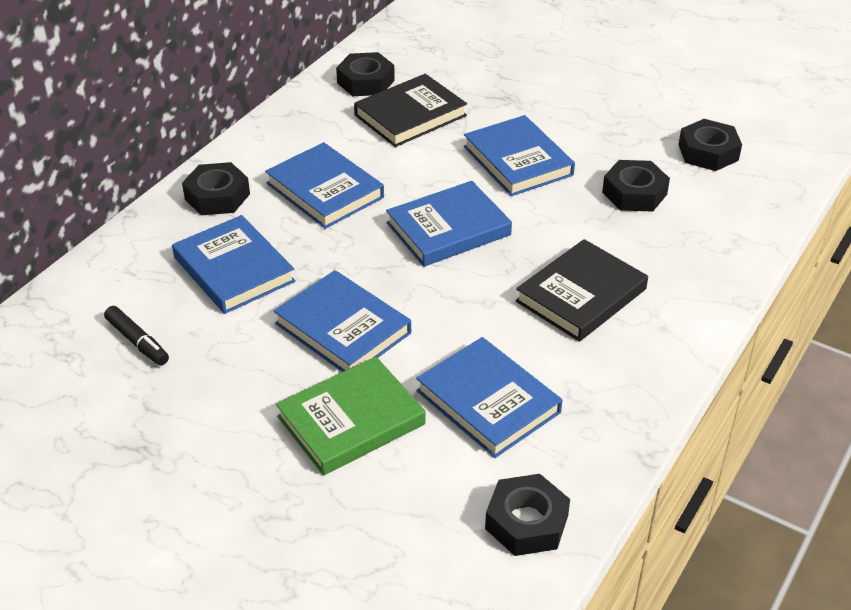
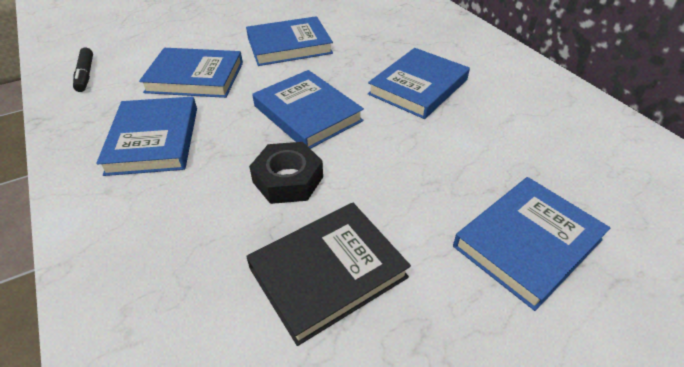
black book: 2 -> 1
black nut: 5 -> 1
green book: 1 -> 0

